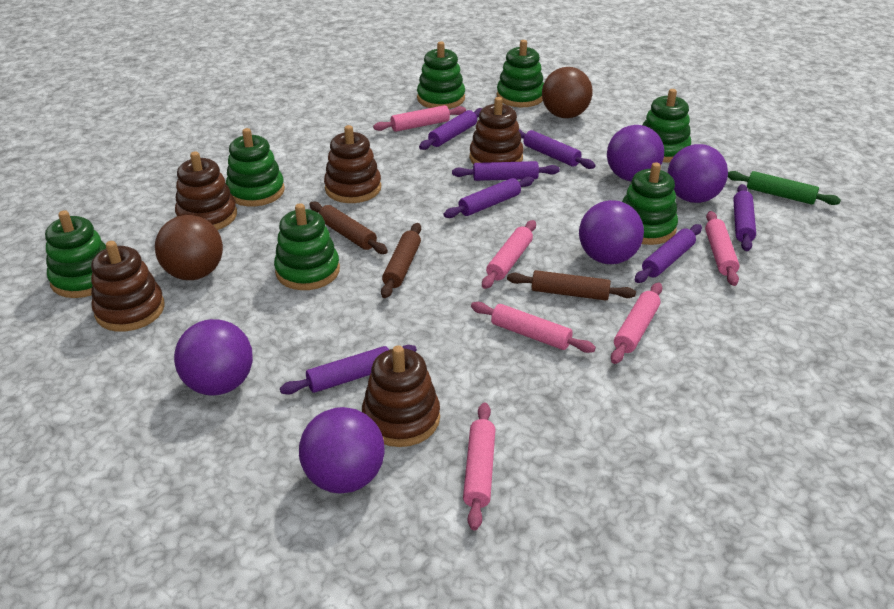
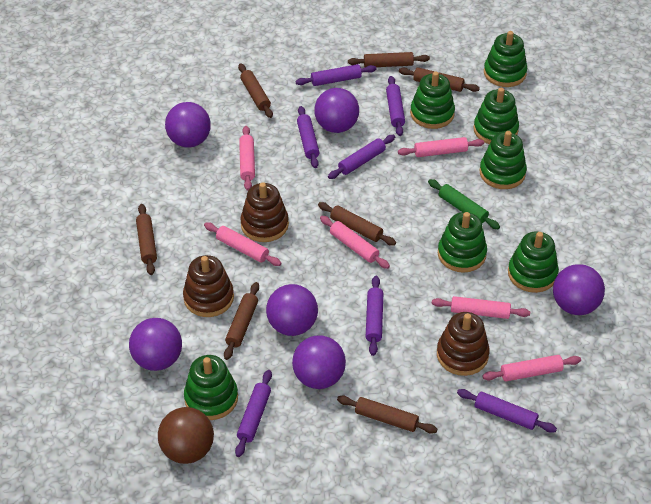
brown ball: 2 -> 1
brown rolling pin: 3 -> 7
brown stacking toy: 5 -> 3
purple ball: 5 -> 6

